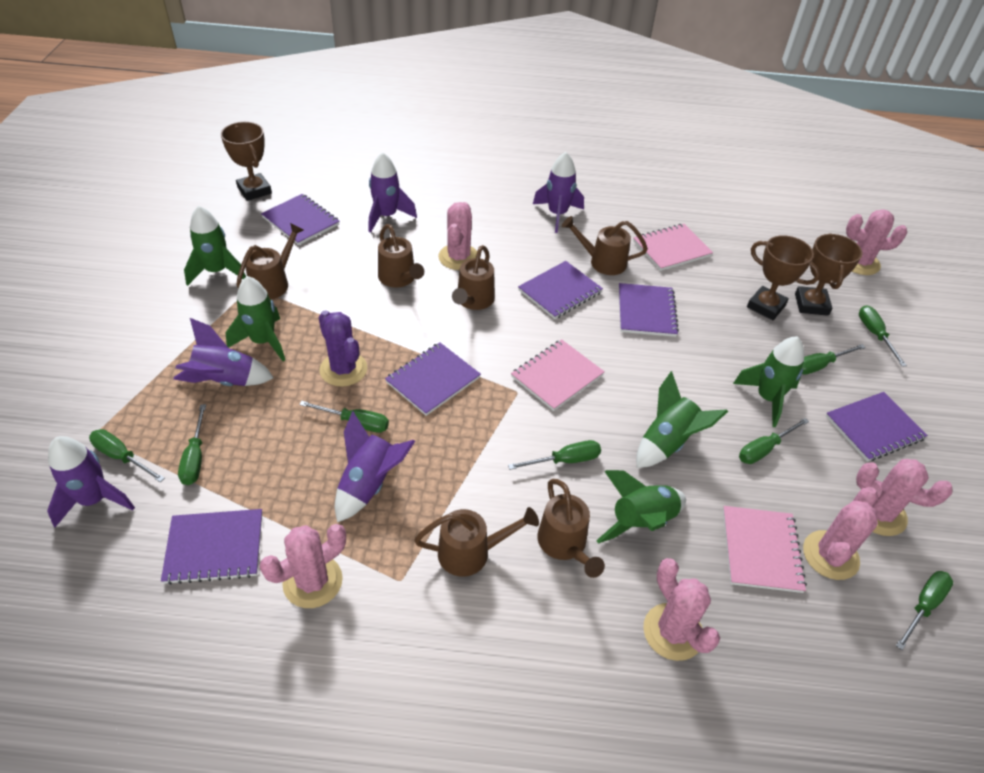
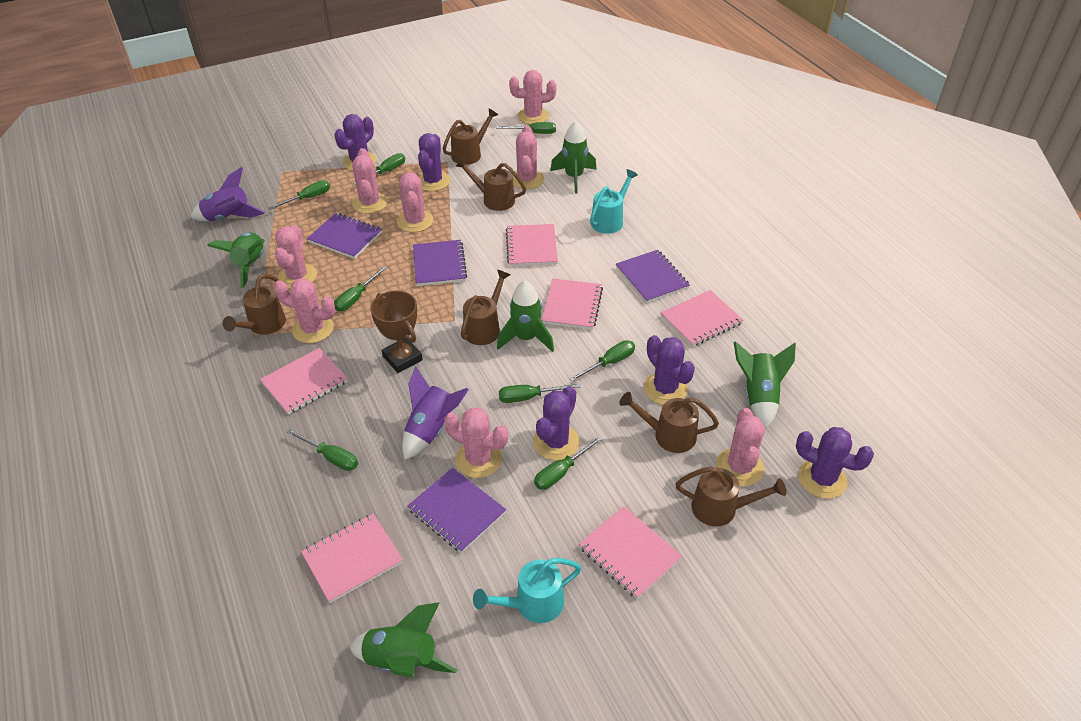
brown trophy: 3 -> 1
pink cactus: 6 -> 8
pink notebook: 3 -> 6
purple cactus: 1 -> 5
purple notebook: 6 -> 4
purple rocket: 5 -> 2
turquoise watering can: 0 -> 2

